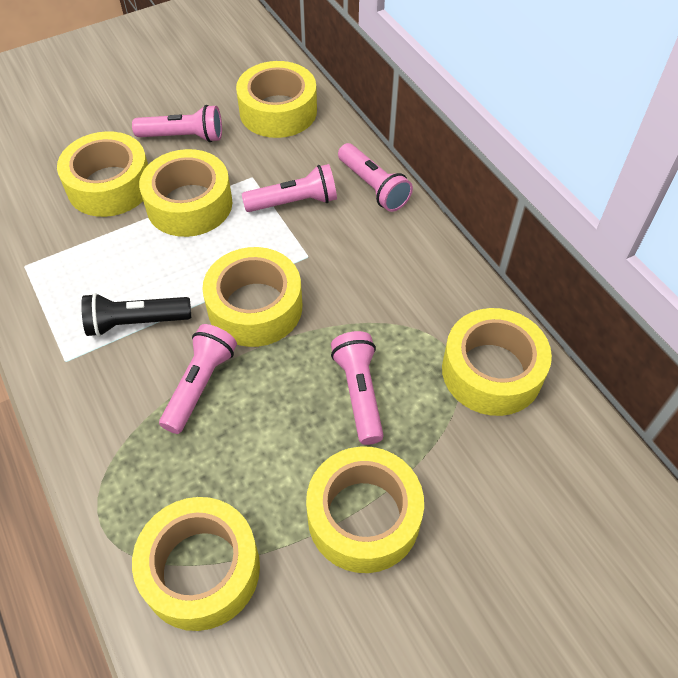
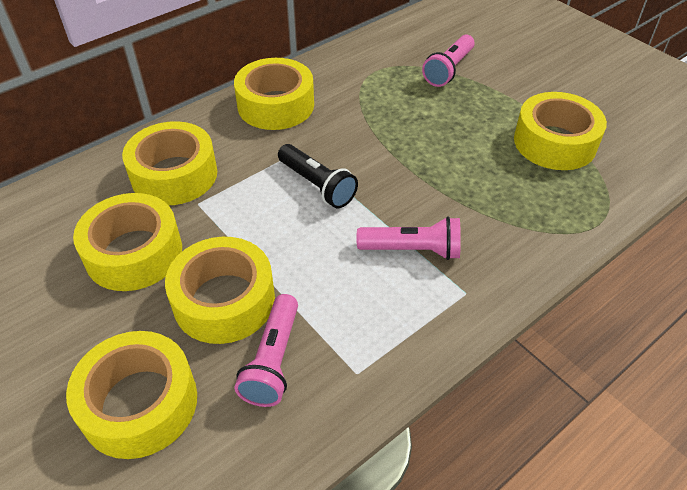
pink flashlight: 5 -> 3
yellow tape: 7 -> 6

